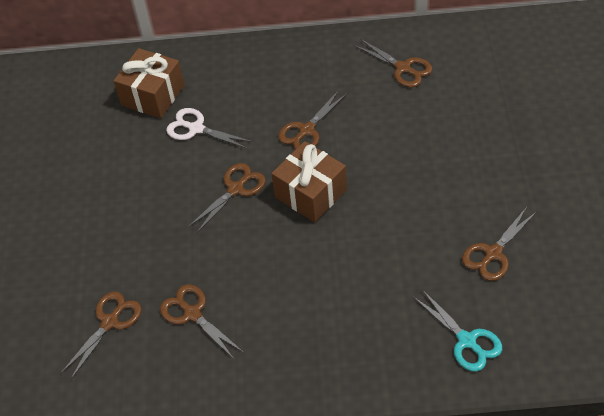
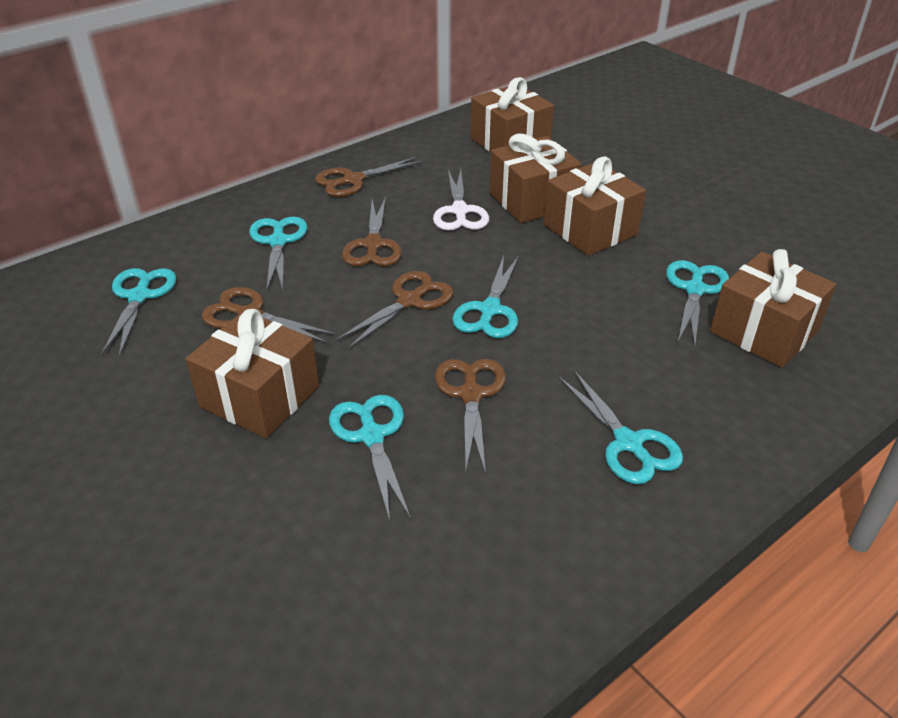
brown gift: 2 -> 5
brown scissors: 6 -> 5
turquoise scissors: 1 -> 6

